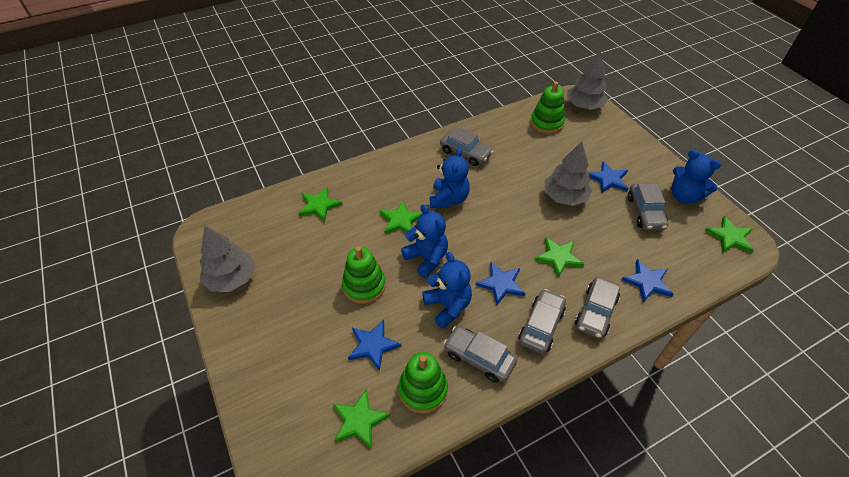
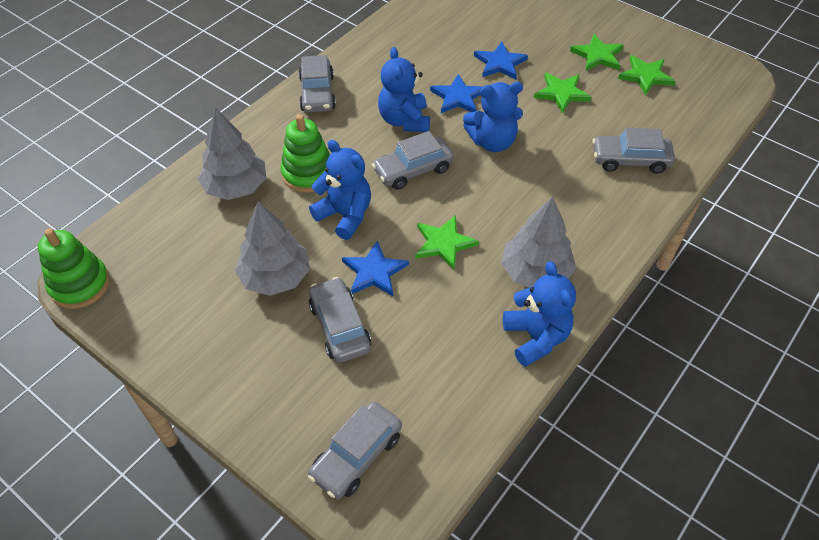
blue star: 4 -> 3
green stacking toy: 3 -> 2
green star: 5 -> 4

